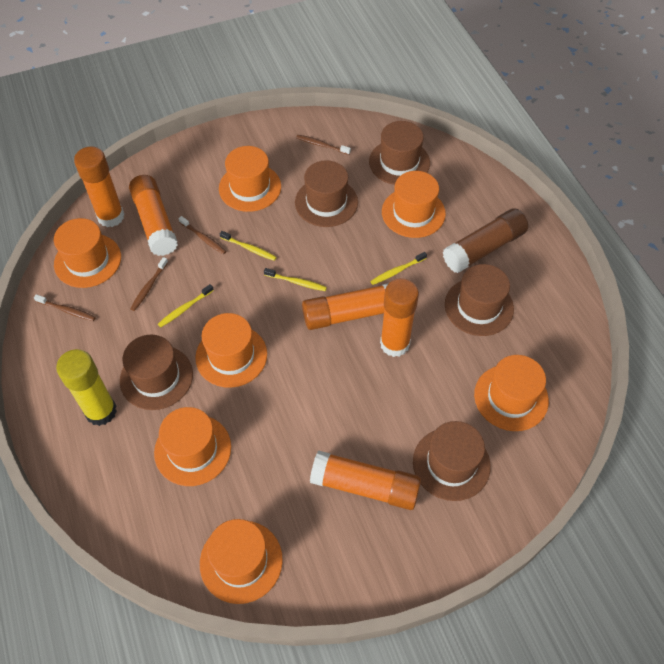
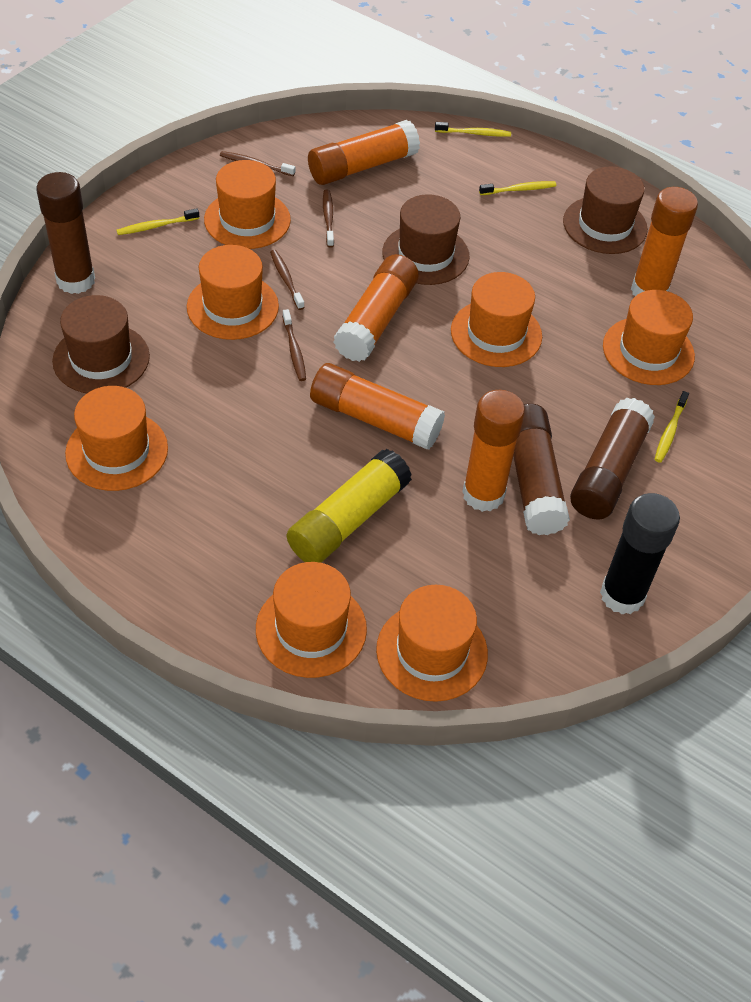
black glue stick: 0 -> 1
brown glue stick: 1 -> 3
brown hat: 5 -> 3

